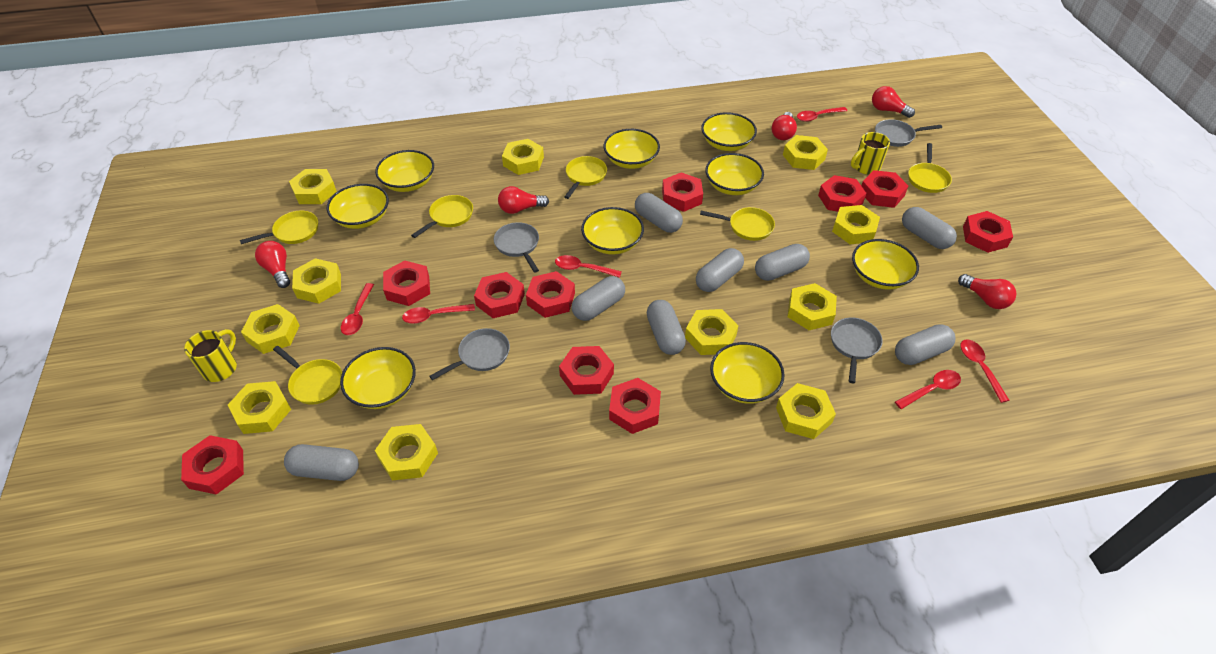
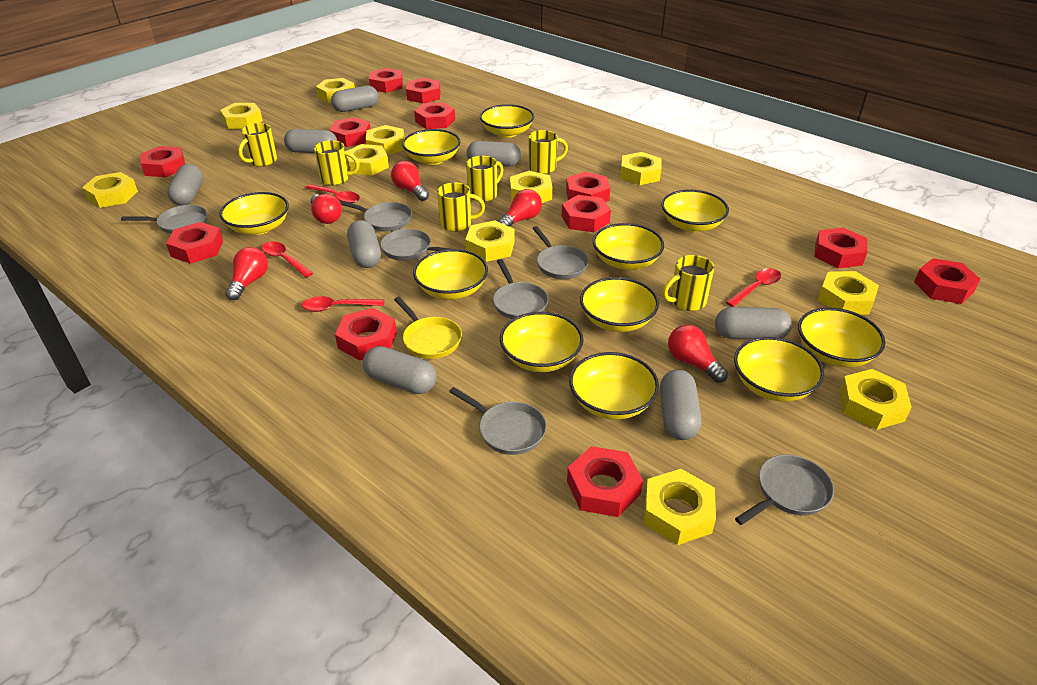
grey pan: 4 -> 7
red nut: 10 -> 12
red spoon: 6 -> 4
yellow bowl: 9 -> 11
yellow mug: 2 -> 6
yellow pan: 6 -> 1

